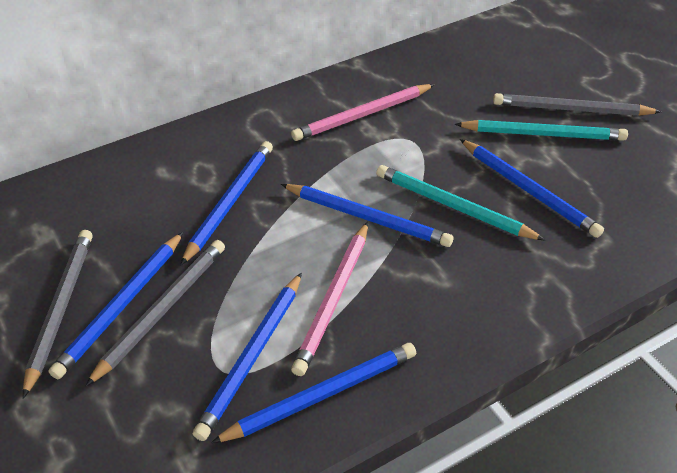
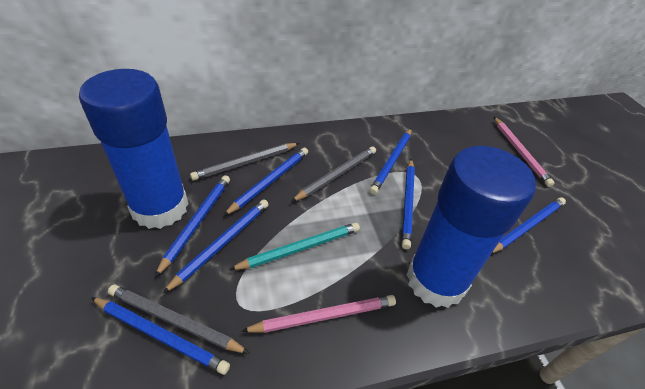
blue glue stick: 0 -> 2
blue pencil: 6 -> 7
turquoise pencil: 2 -> 1

